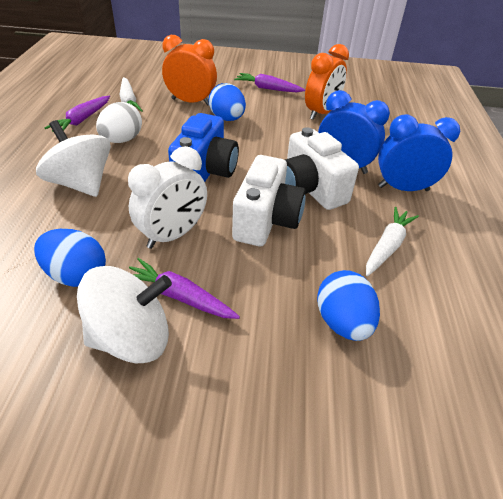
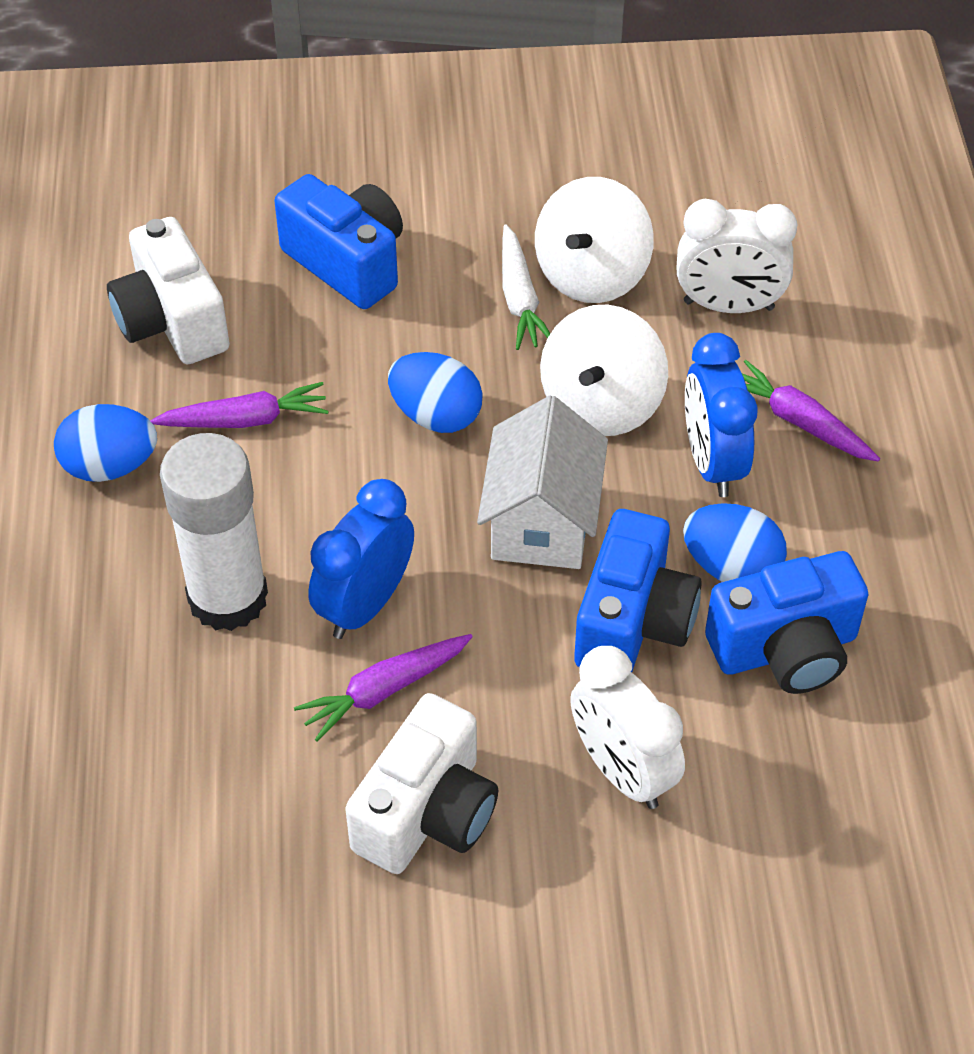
blue camera: 1 -> 3
orange clock: 2 -> 0
white carrot: 2 -> 1
white clock: 1 -> 2
white egg: 1 -> 0
white glue stick: 0 -> 1
white house: 0 -> 1

